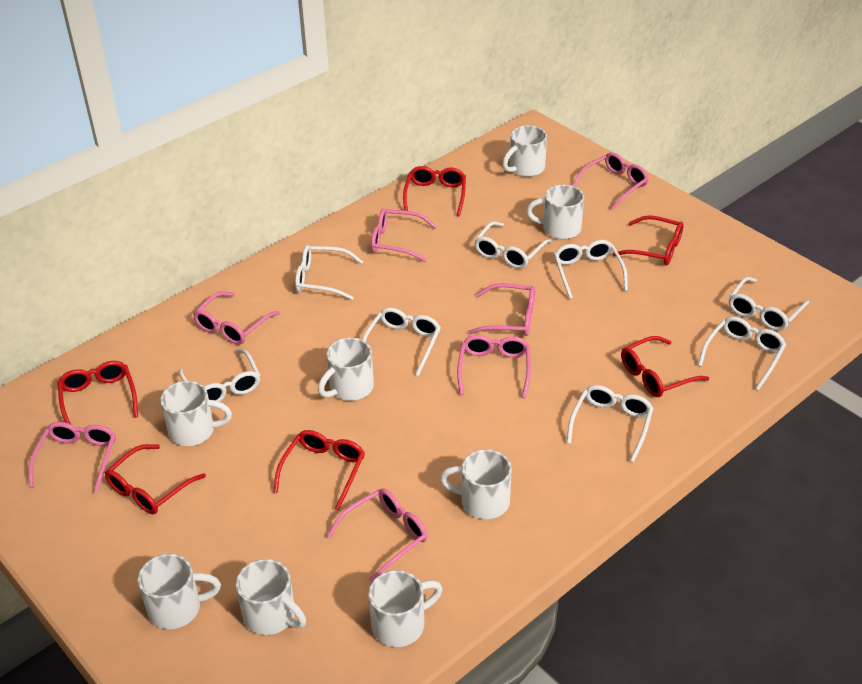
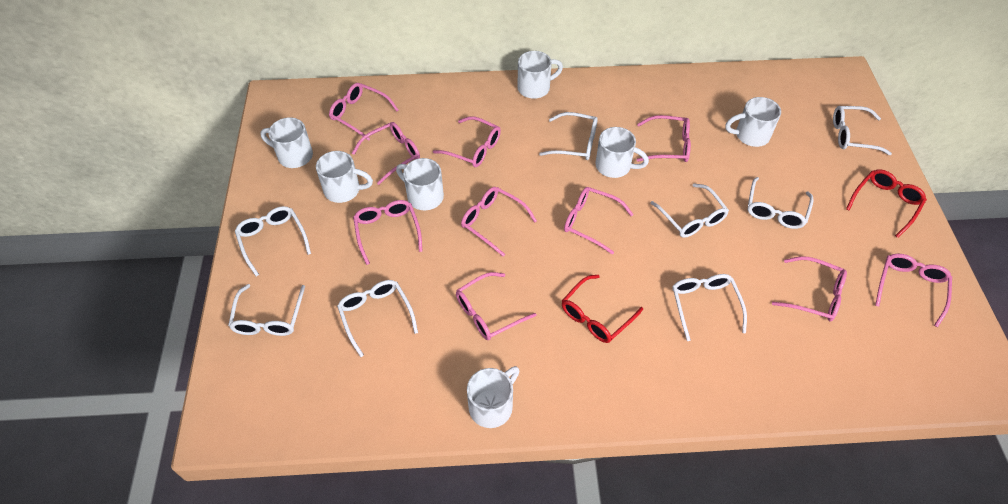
pink glasses: 7 -> 10
red glasses: 6 -> 2
white mug: 8 -> 7

